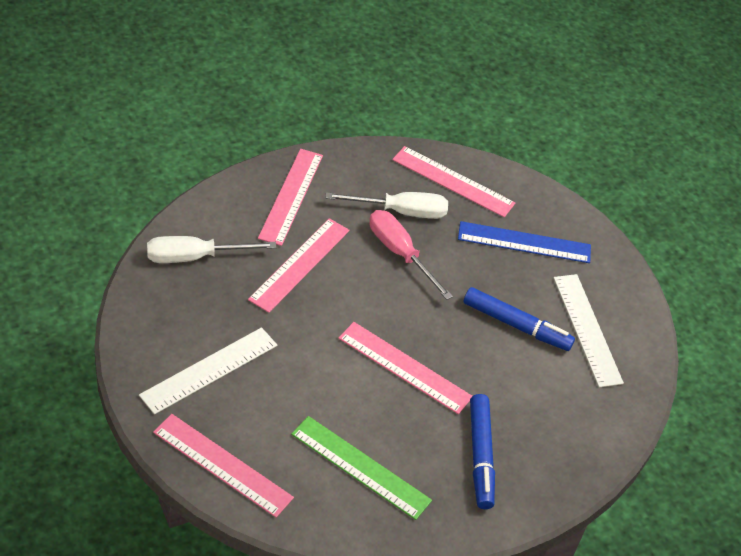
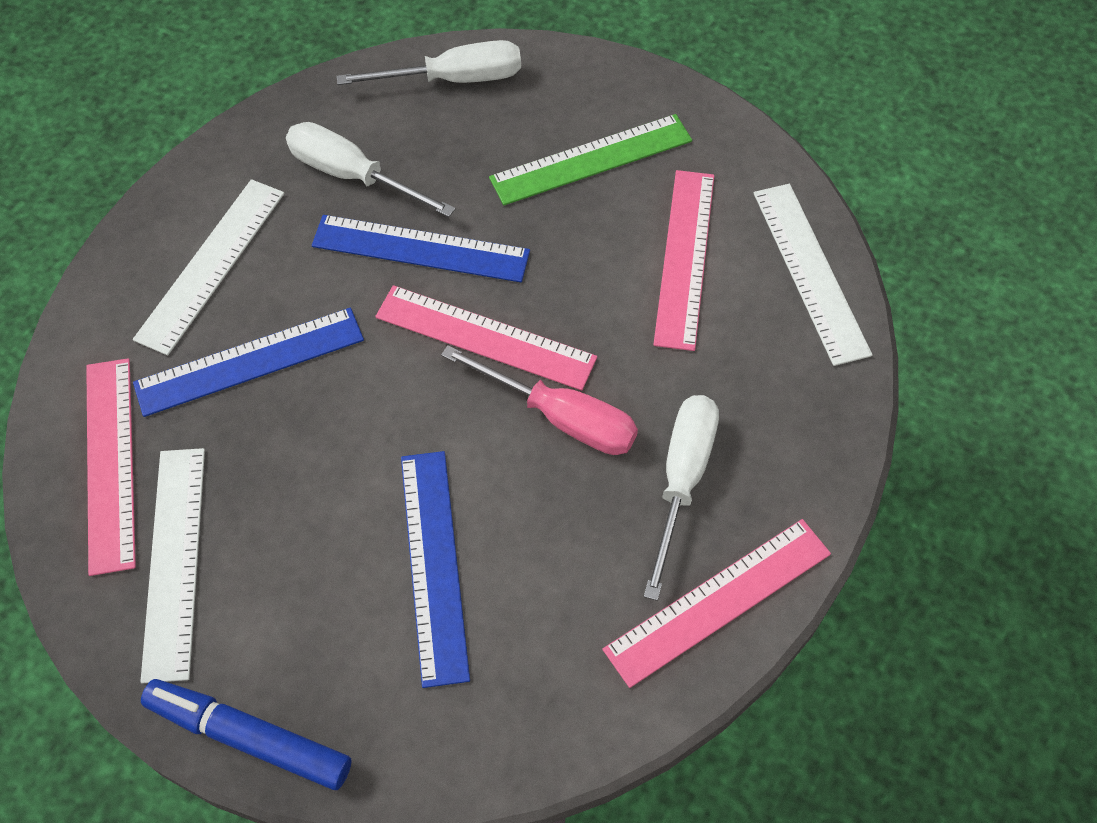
blue marker: 2 -> 1
blue ruler: 1 -> 3
pink ruler: 5 -> 4
white ruler: 2 -> 3
white screwdriver: 2 -> 3

